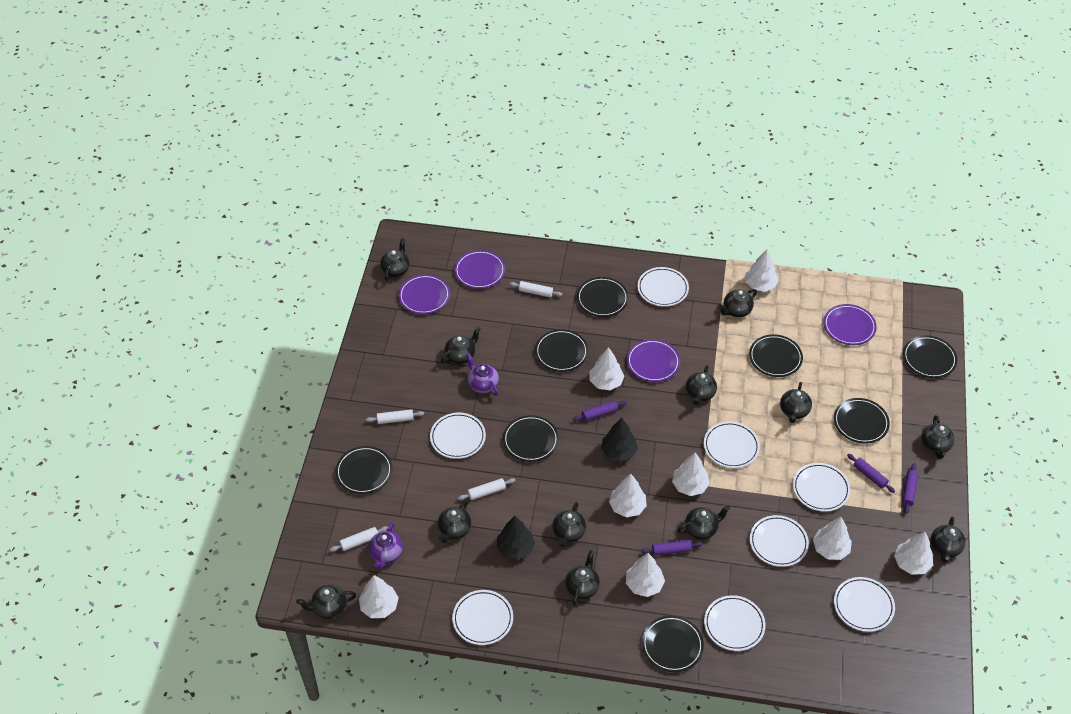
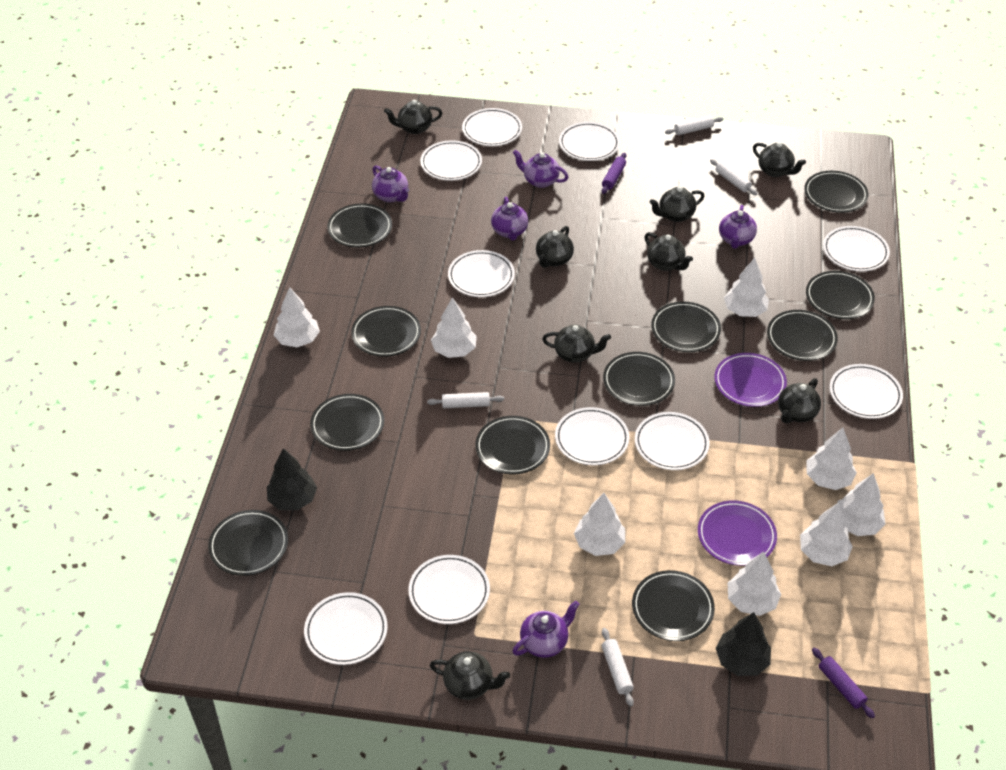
black plate: 8 -> 11
black teapot: 12 -> 8
purple plate: 4 -> 2
purple rolling pin: 4 -> 2
purple teapot: 2 -> 5
white plate: 8 -> 10

